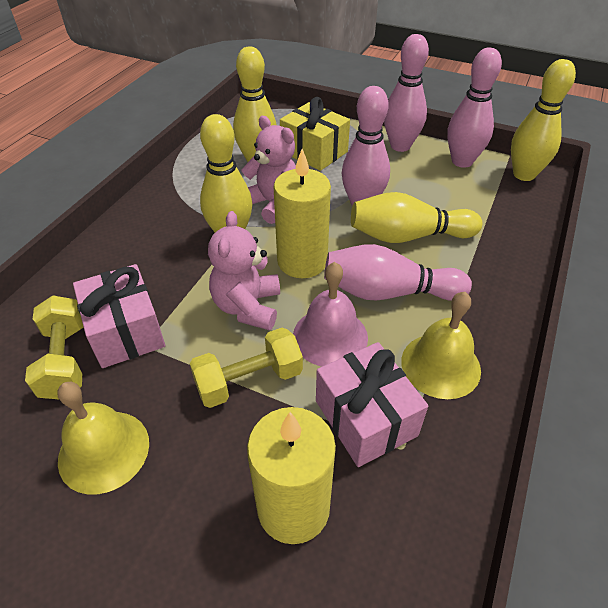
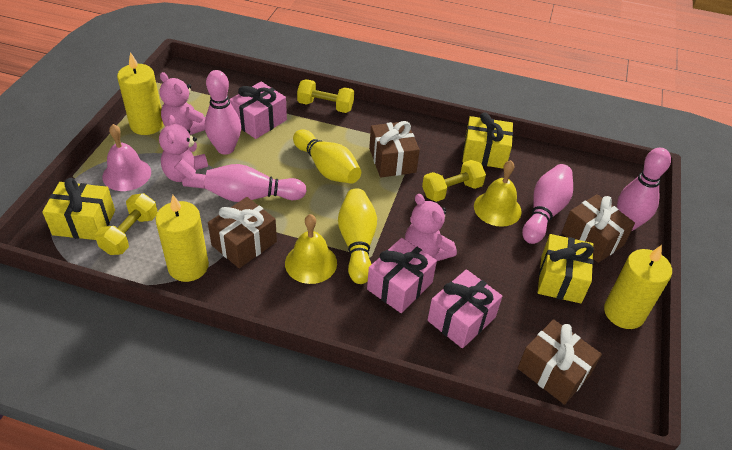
brown gift: 0 -> 4
pink gift: 2 -> 3
pink teddy bear: 2 -> 3
yellow bowling pin: 4 -> 2
yellow candle: 2 -> 3
yellow dumbbell: 2 -> 3
yellow gift: 1 -> 3

